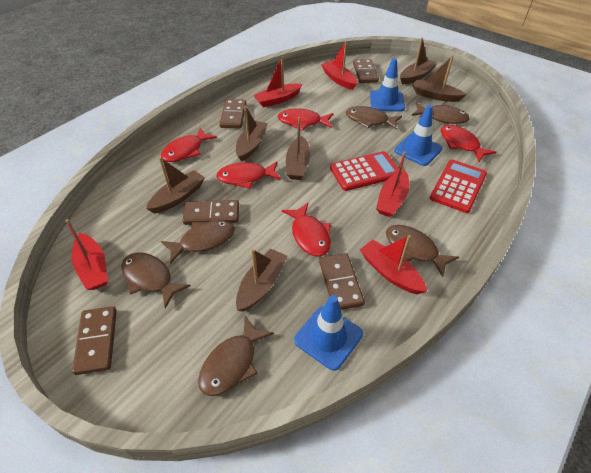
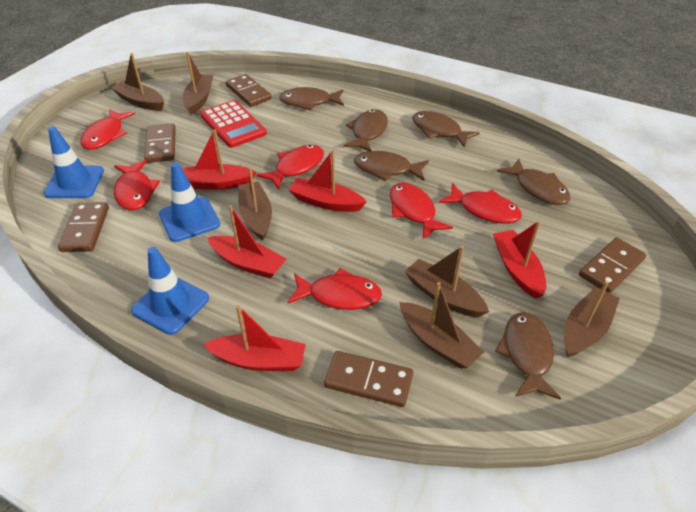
red calculator: 2 -> 1
red fish: 5 -> 6

